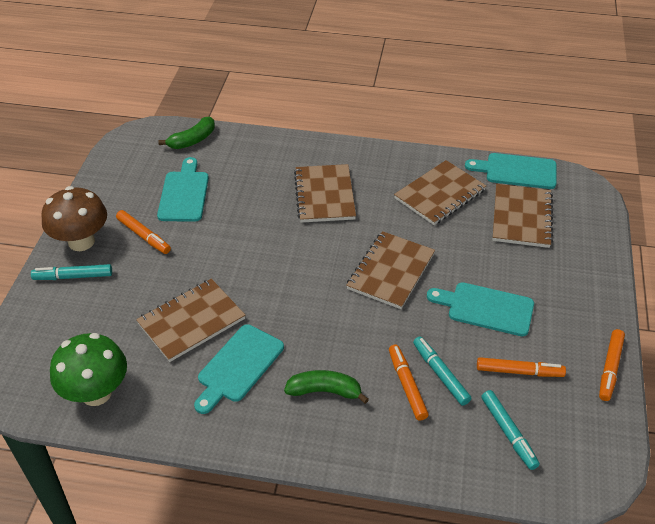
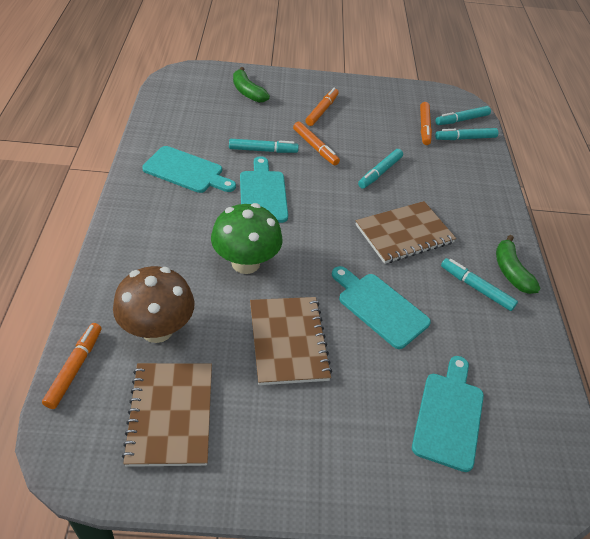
brown notebook: 5 -> 3
turquoise marker: 3 -> 5

